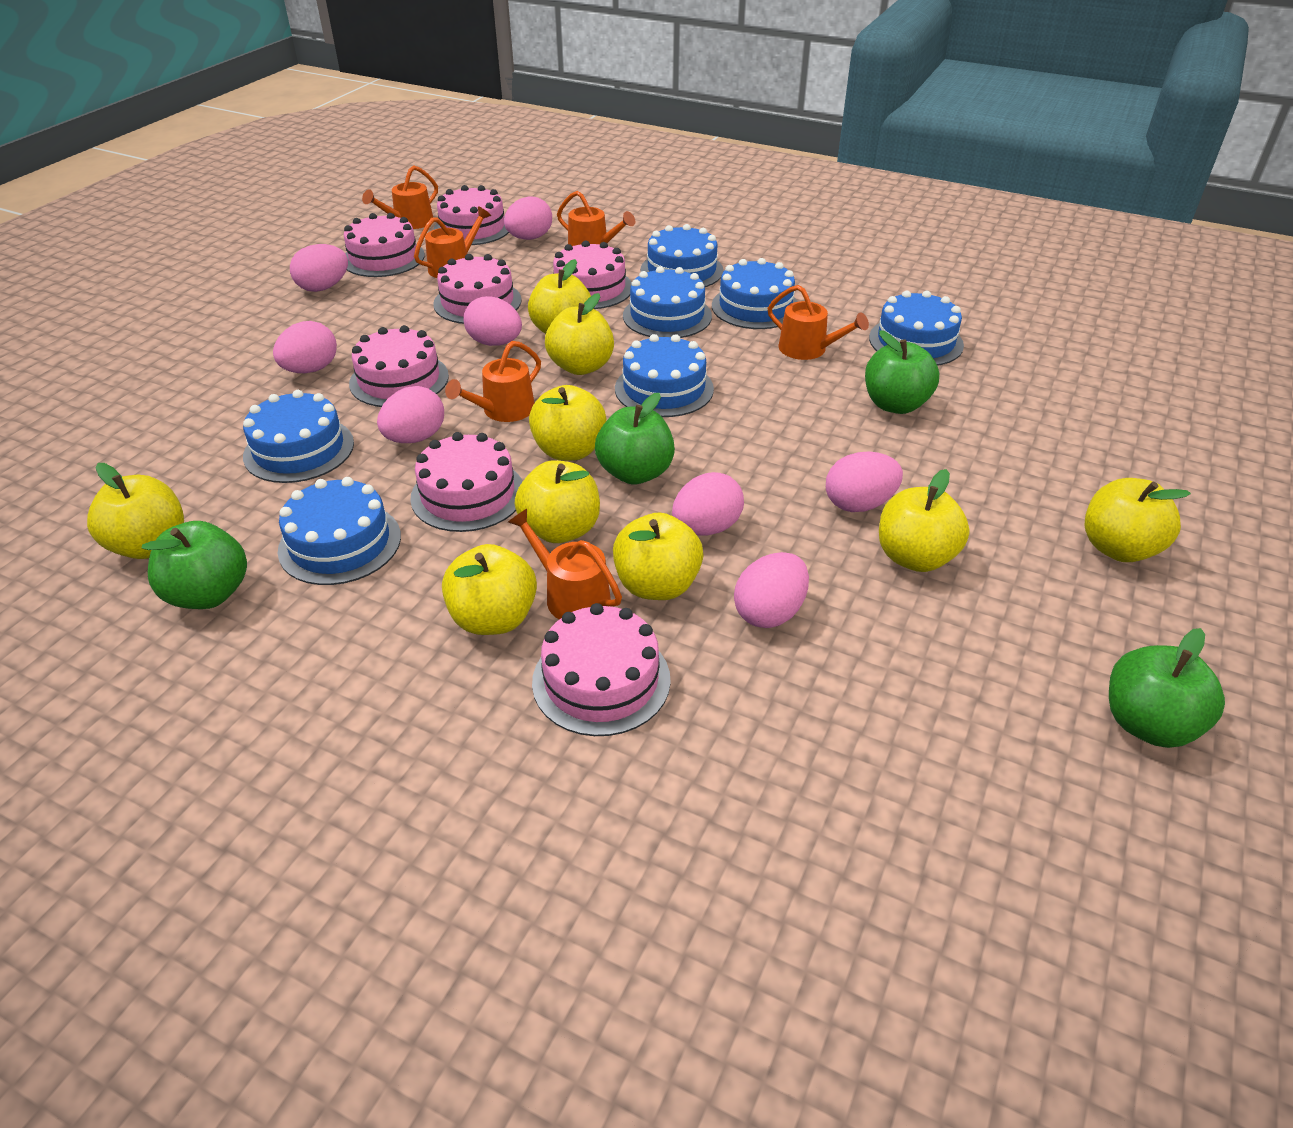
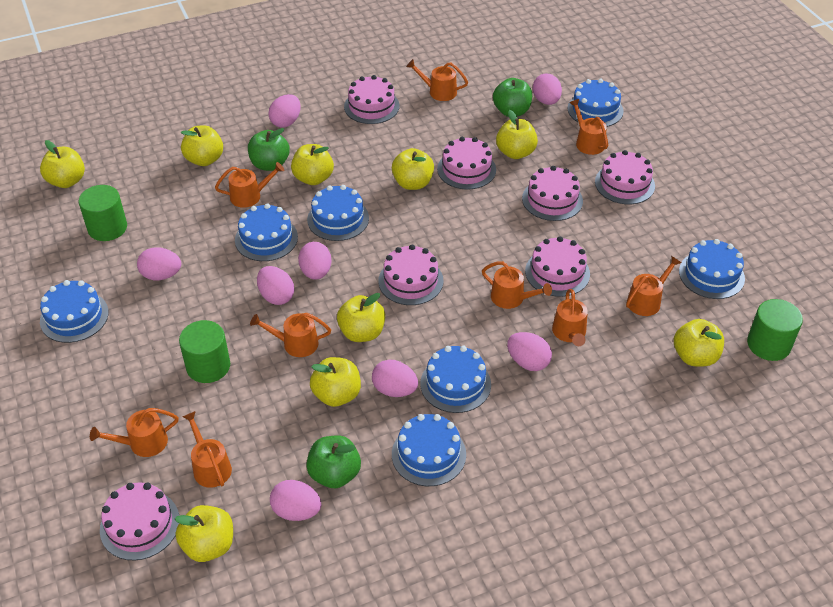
green apple: 4 -> 3
green cylinder: 0 -> 3
orange watering can: 6 -> 9

